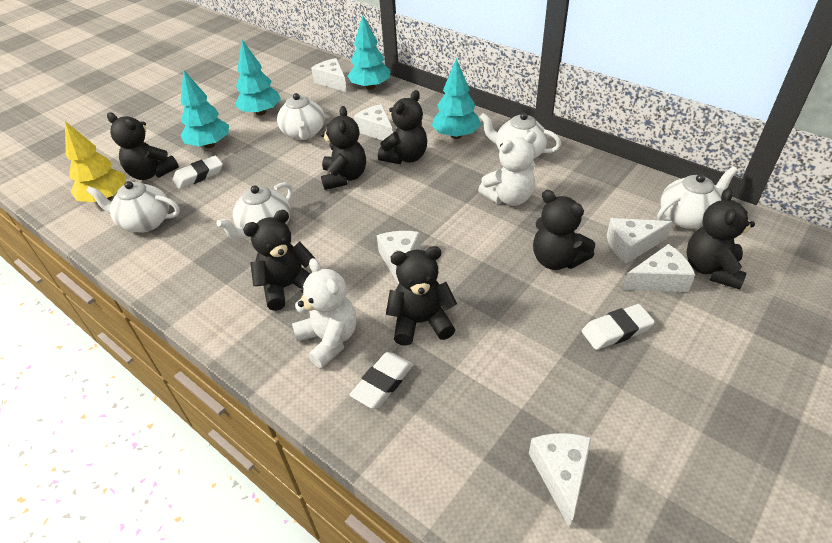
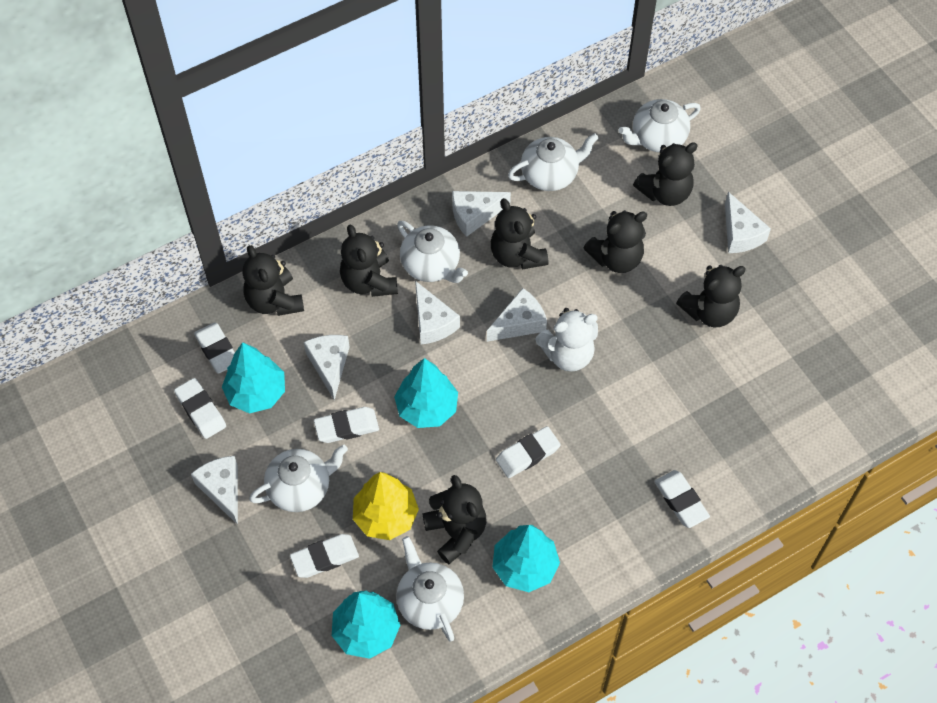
white eraser: 3 -> 6
white teddy bear: 2 -> 1

